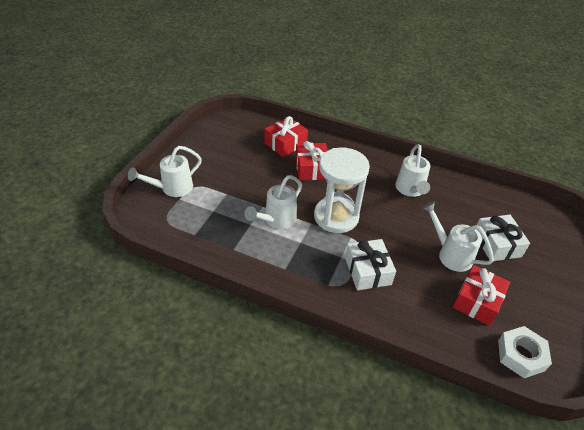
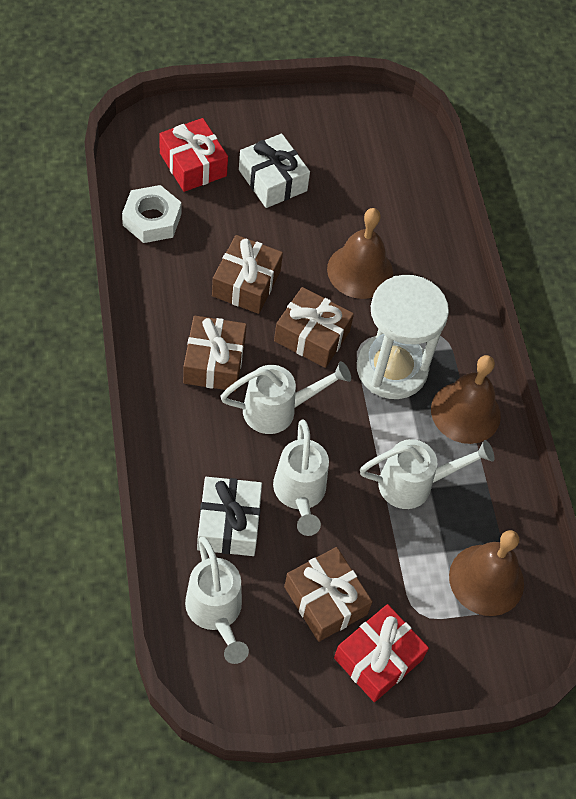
brown bell: 0 -> 3
brown gift: 0 -> 4
red gift: 3 -> 2

